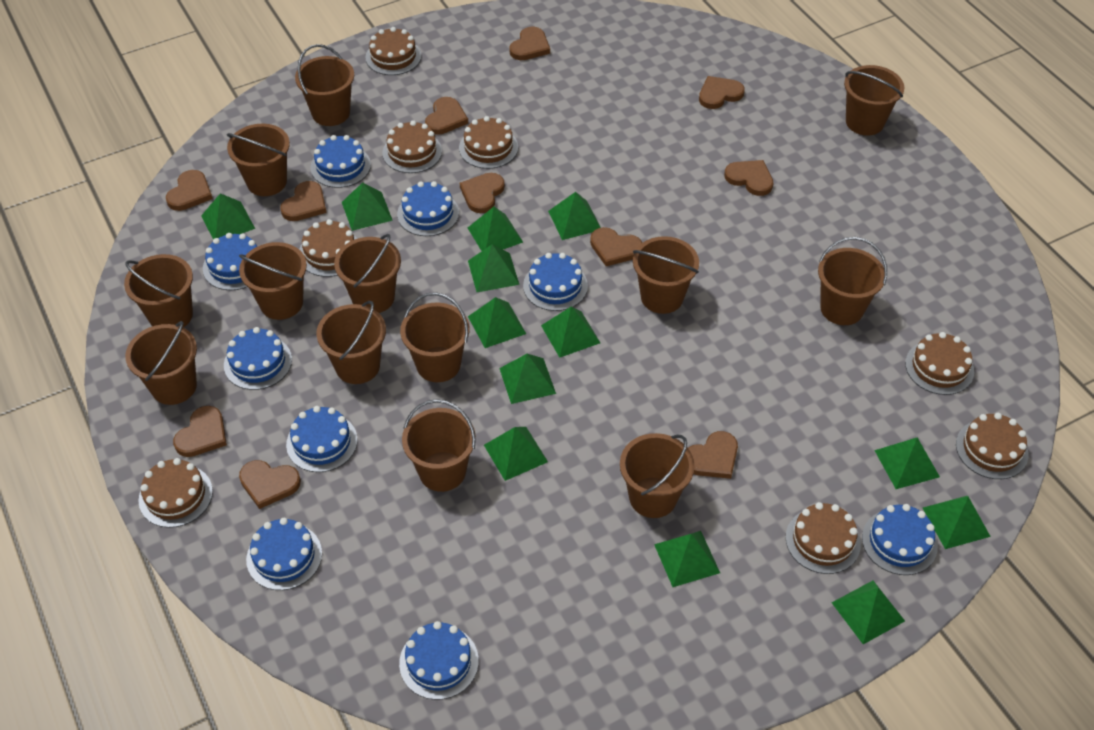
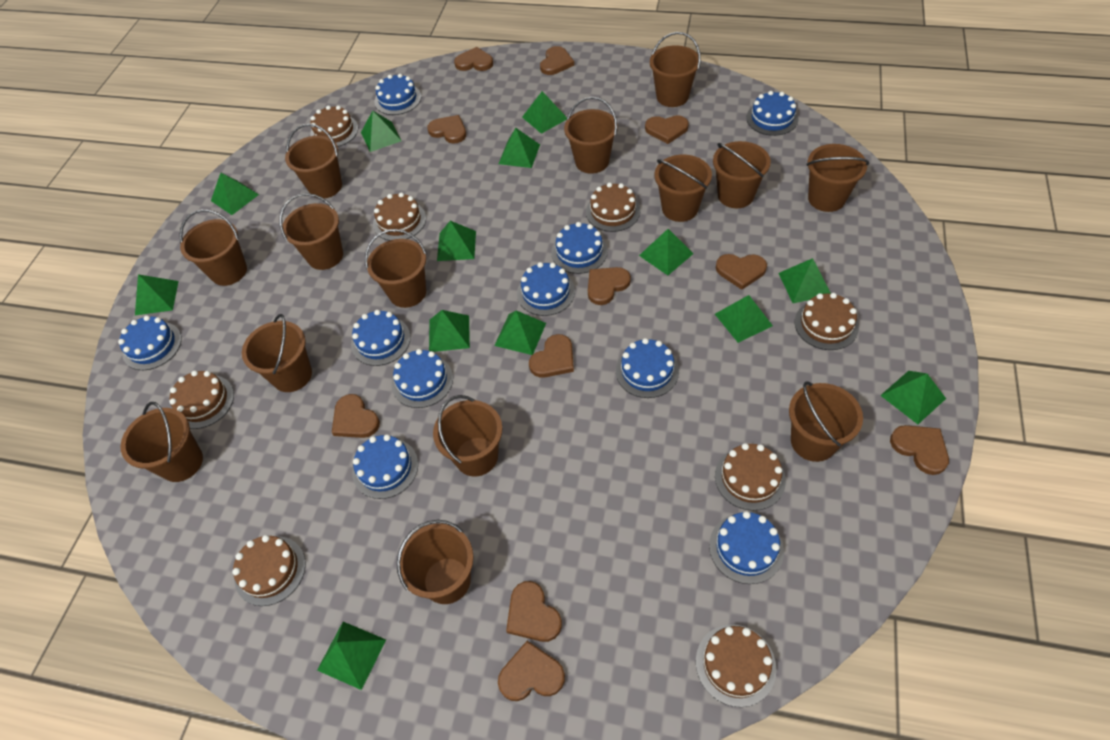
blue cake: 9 -> 10
brown bucket: 13 -> 14

